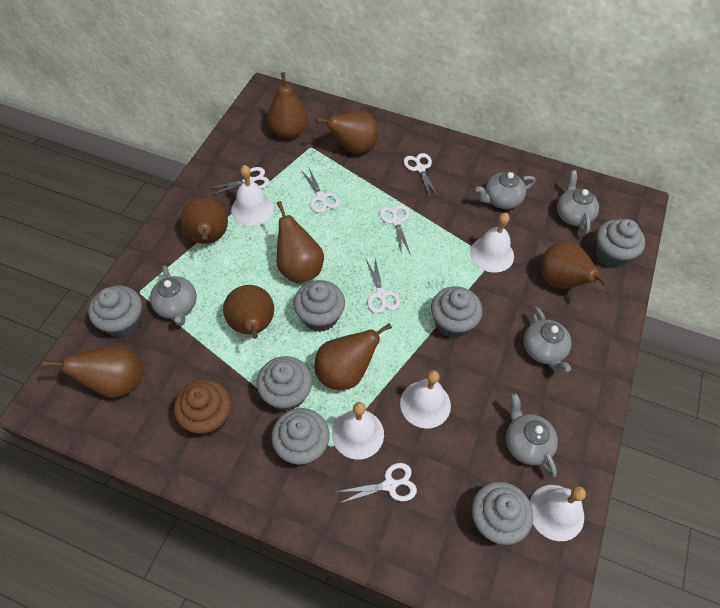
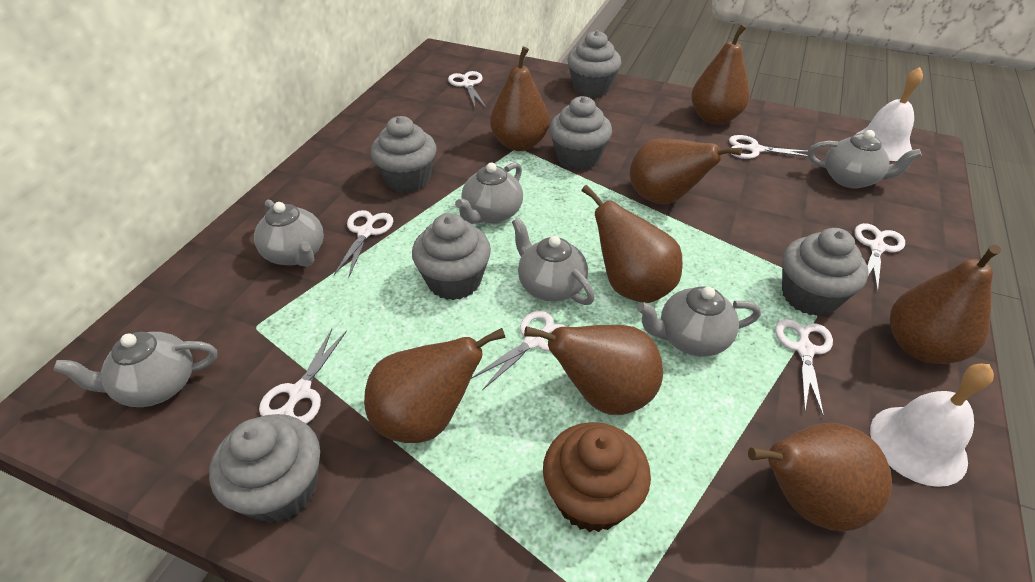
grey cupcake: 7 -> 6
grey teapot: 5 -> 6
white bell: 5 -> 2
white scissors: 6 -> 7

